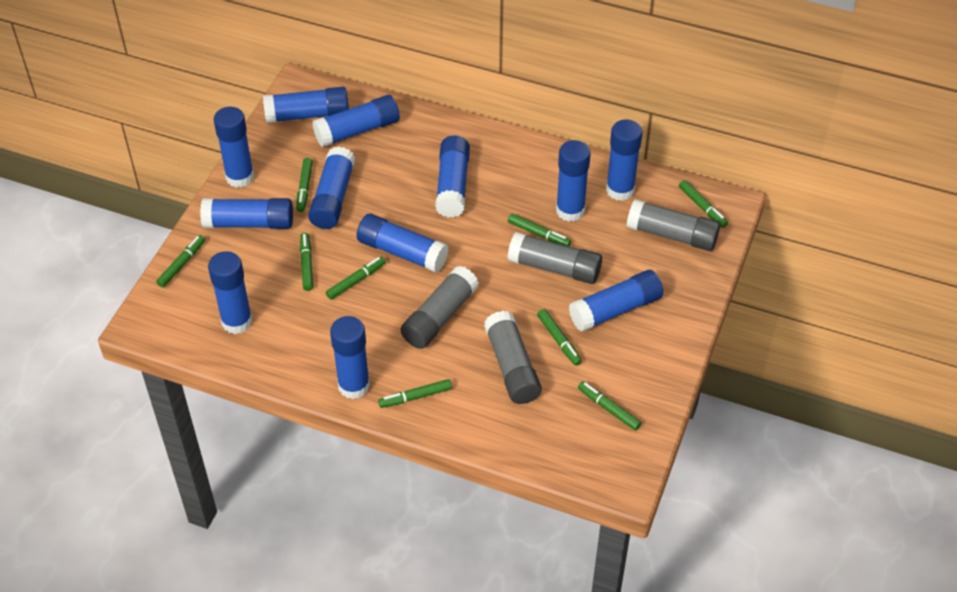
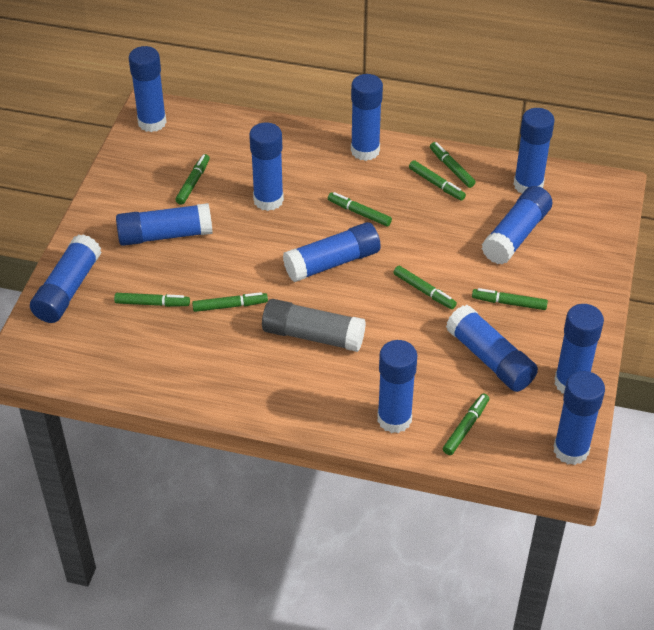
grey glue stick: 4 -> 1

